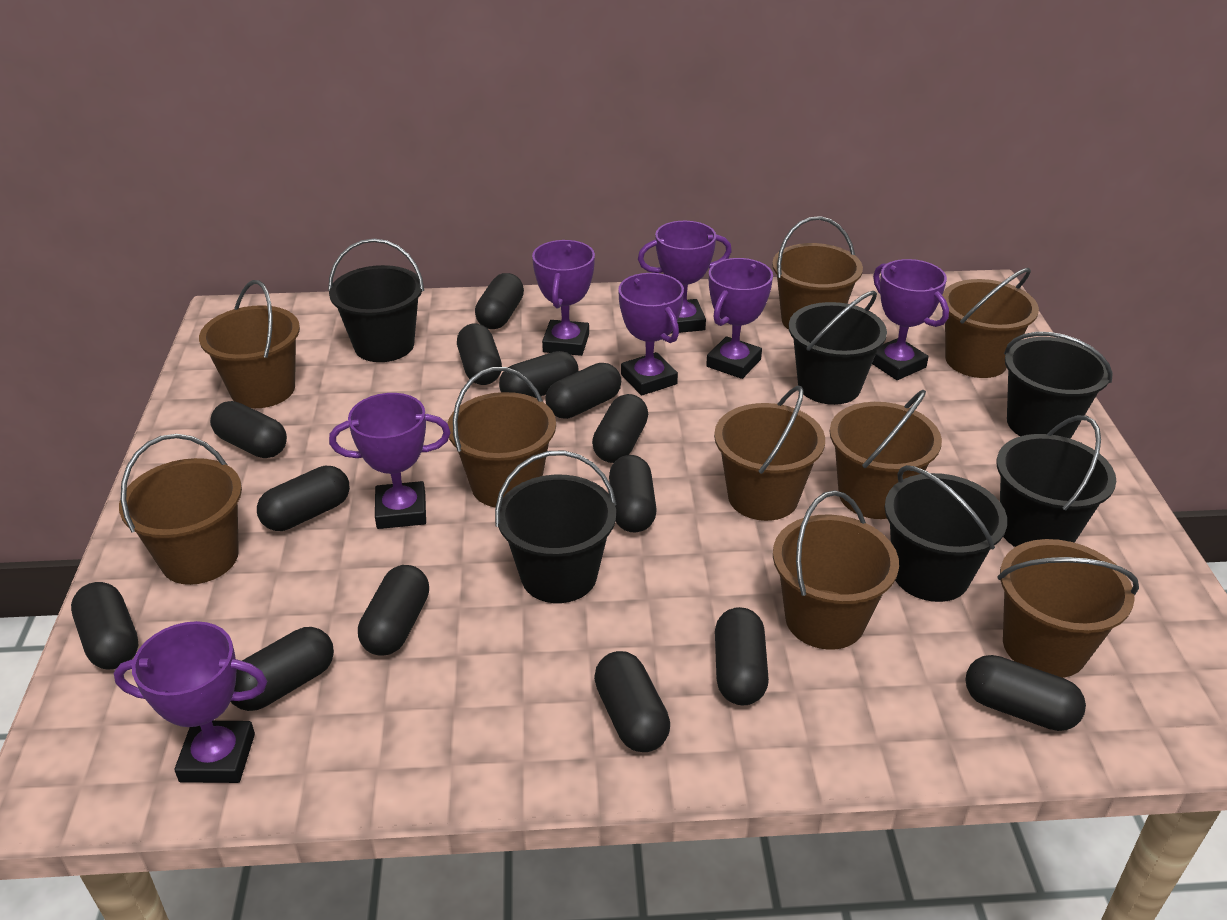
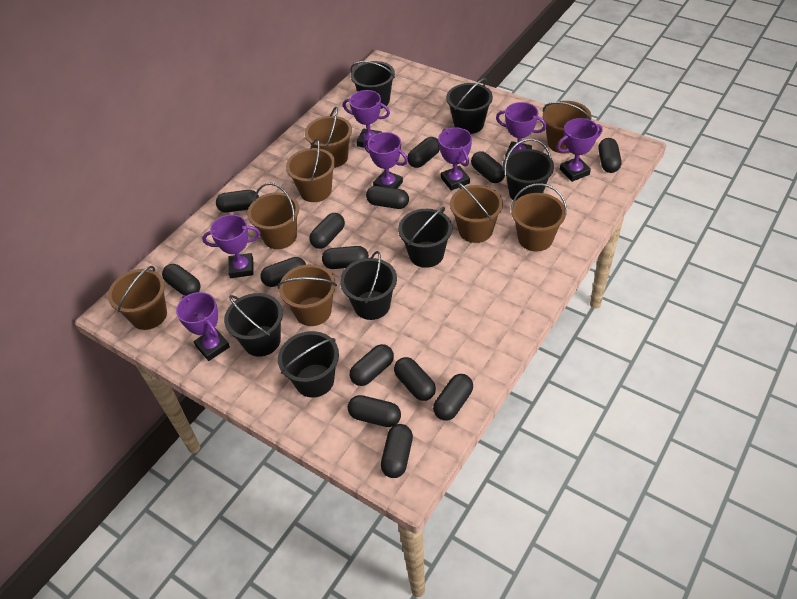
black bucket: 6 -> 7
brown bucket: 9 -> 8

